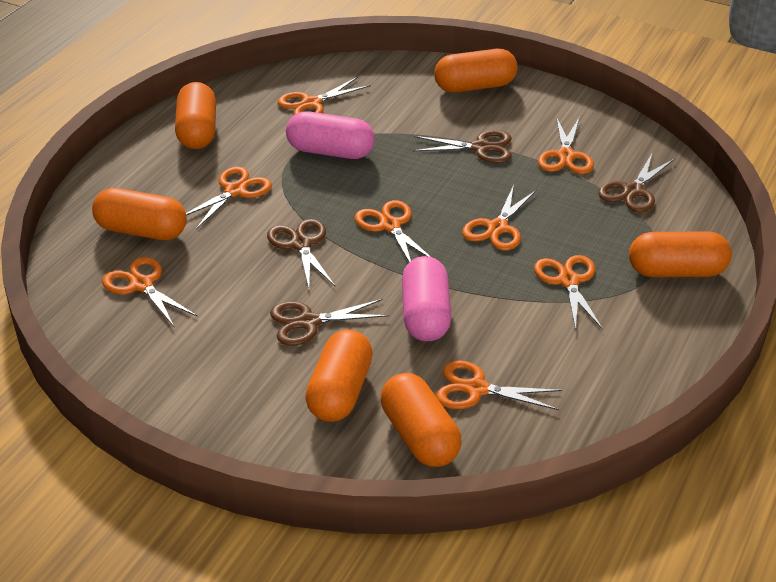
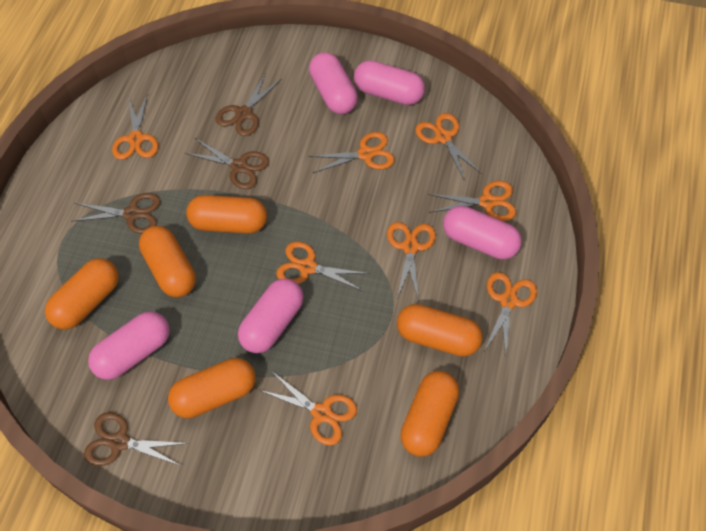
pink capsule: 2 -> 5

